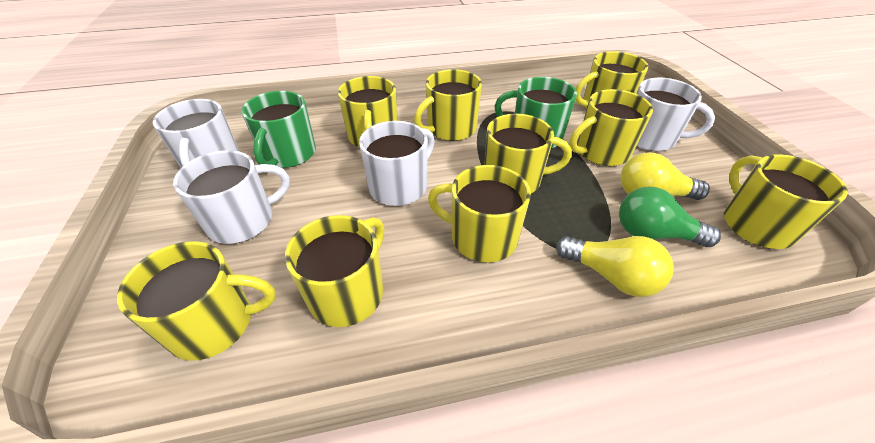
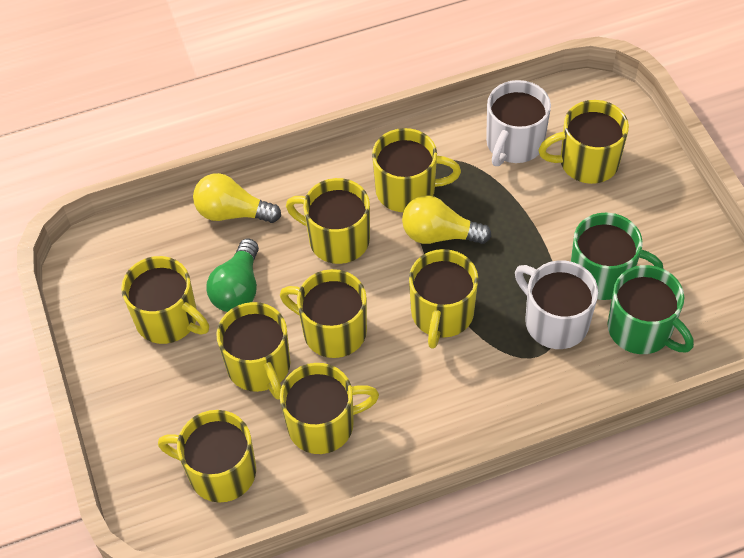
white mug: 4 -> 2

